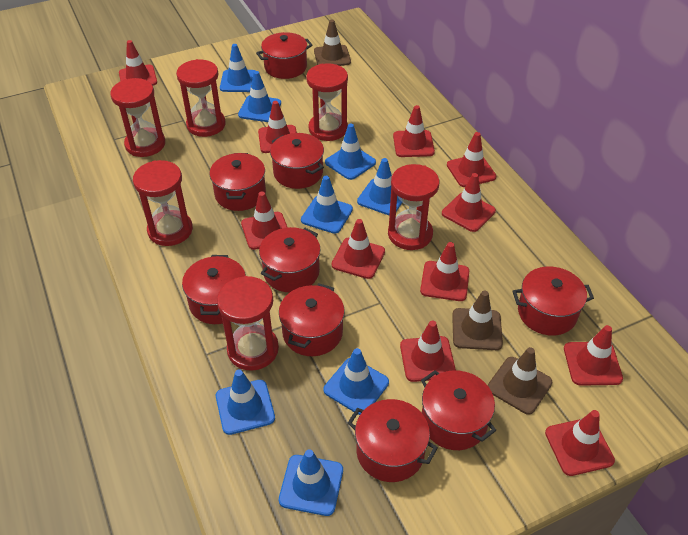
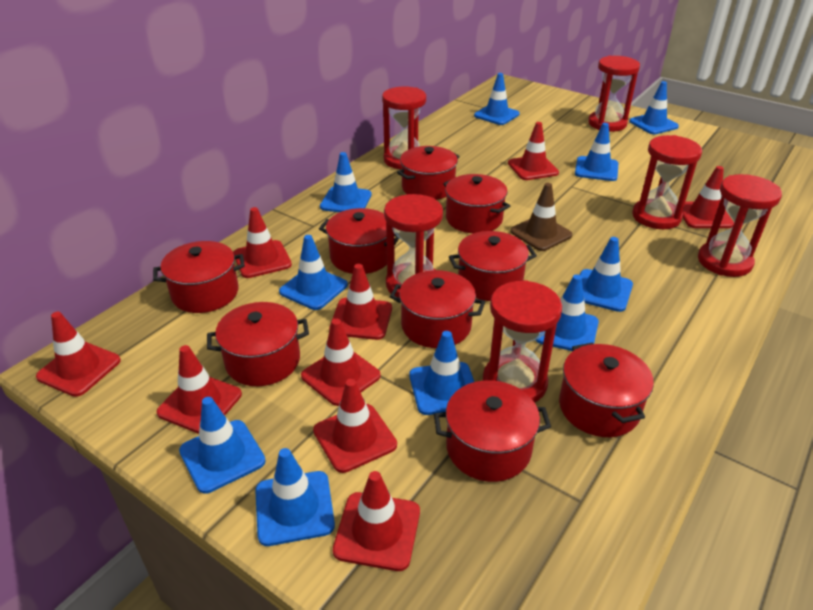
blue traffic cone: 8 -> 10
brown traffic cone: 3 -> 1
red traffic cone: 11 -> 9

